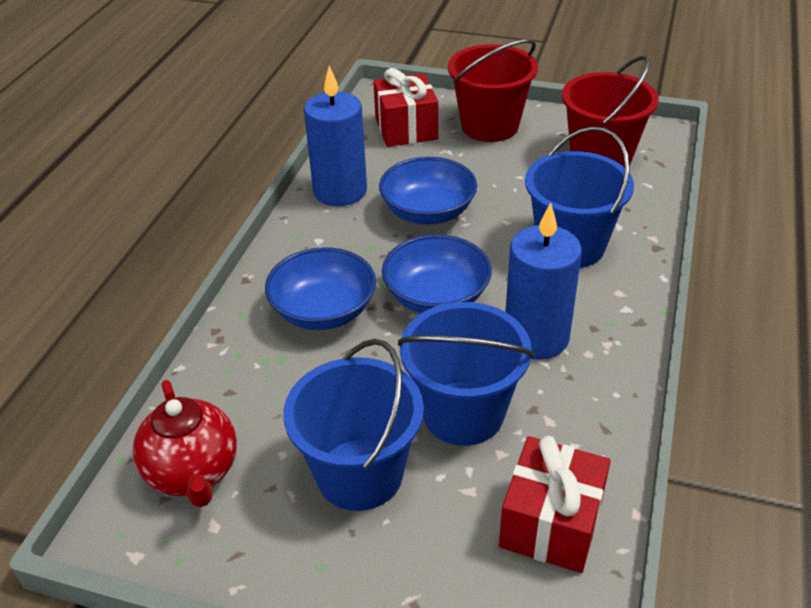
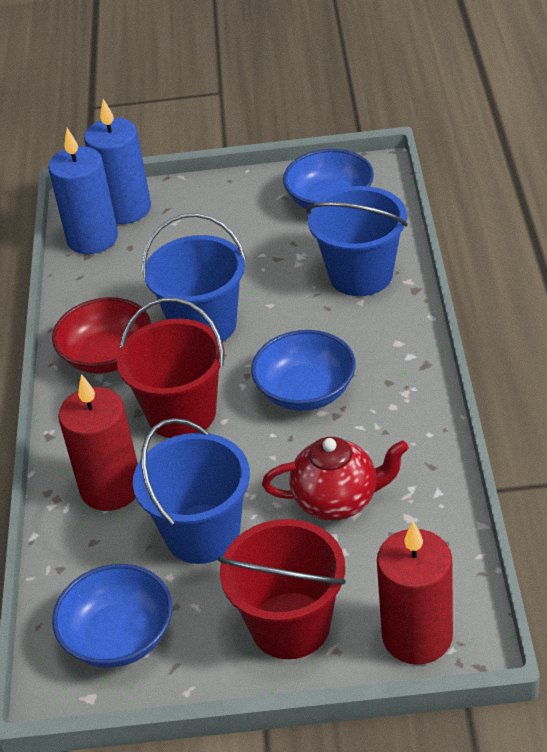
red bowl: 0 -> 1
red candle: 0 -> 2
red gift: 2 -> 0

